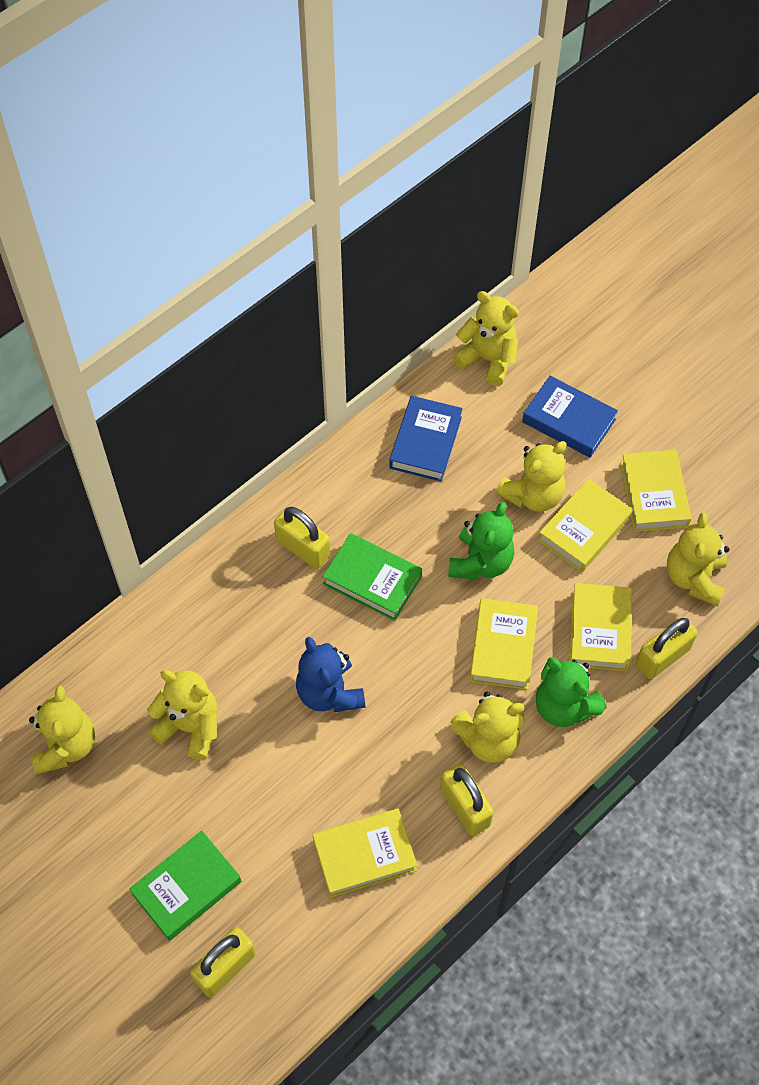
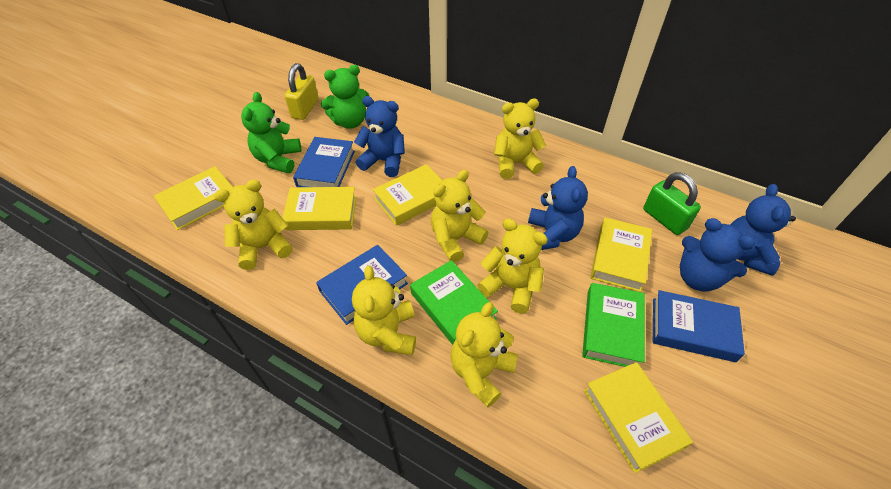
blue book: 2 -> 3
blue teddy bear: 1 -> 4
green padlock: 0 -> 1
yellow padlock: 4 -> 1

